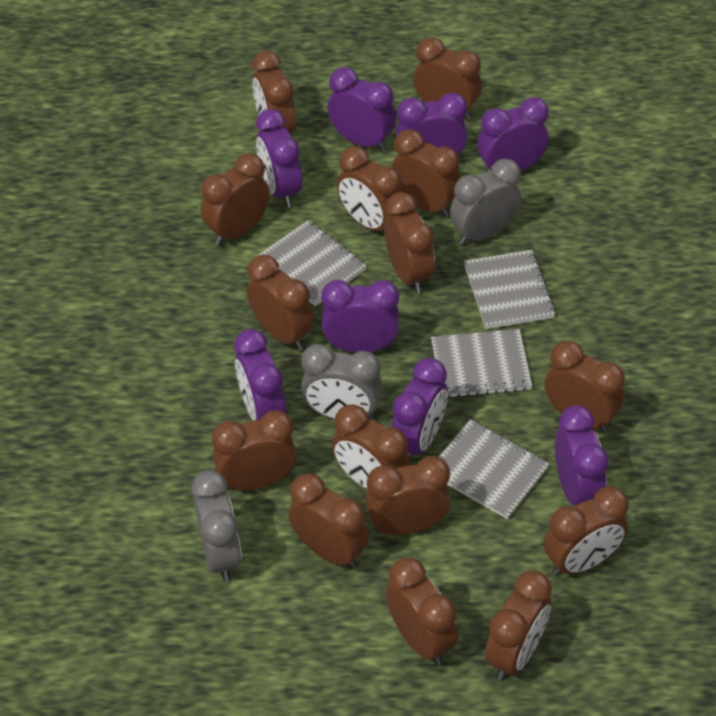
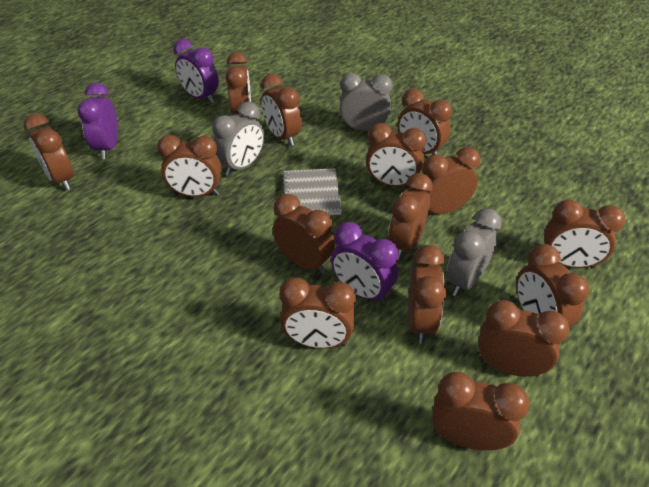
grey notebook: 4 -> 1
purple clock: 8 -> 3

